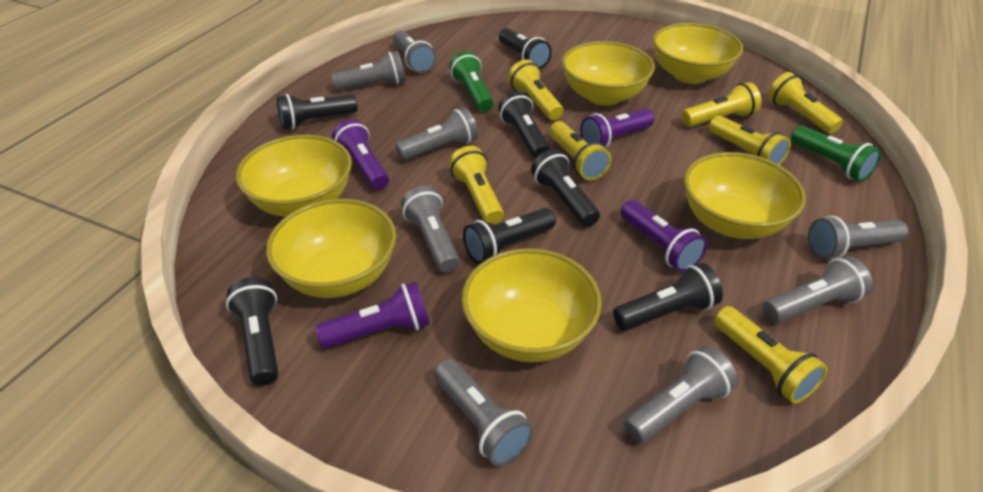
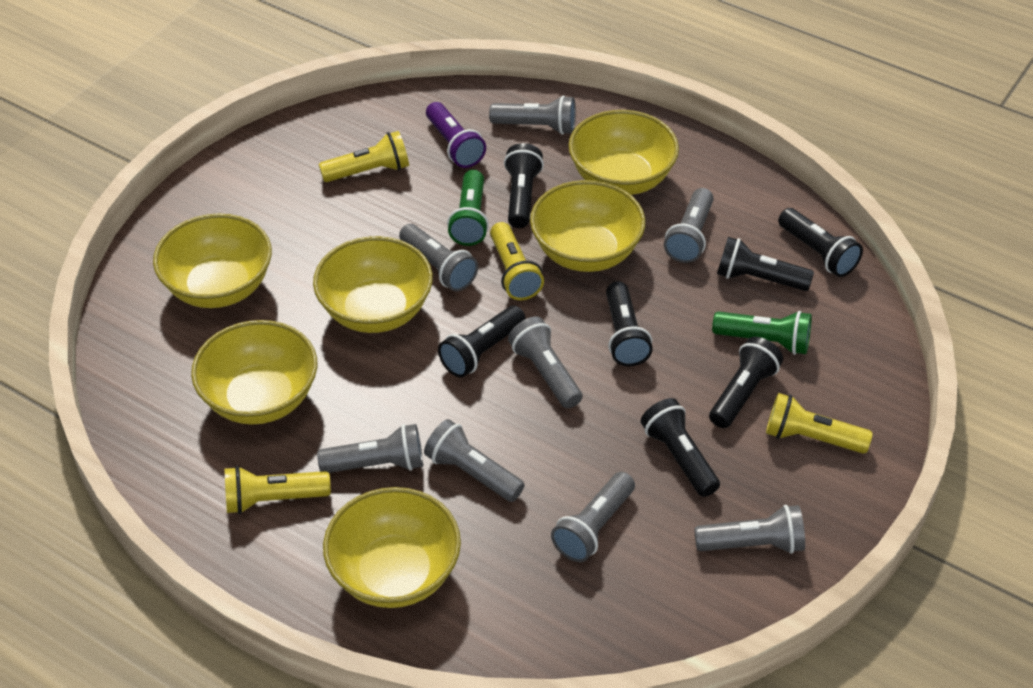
purple flashlight: 4 -> 1
yellow flashlight: 7 -> 4

